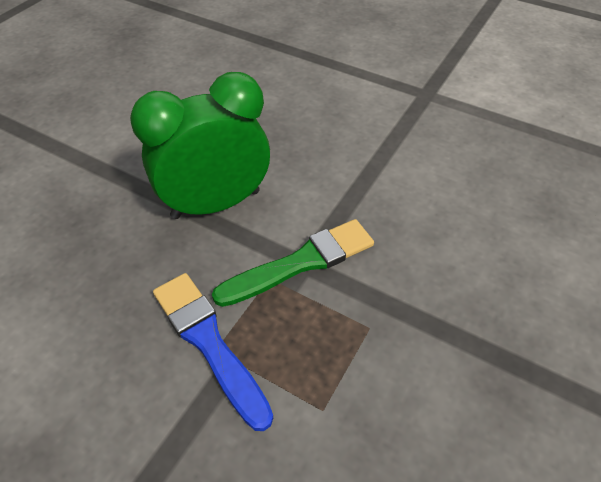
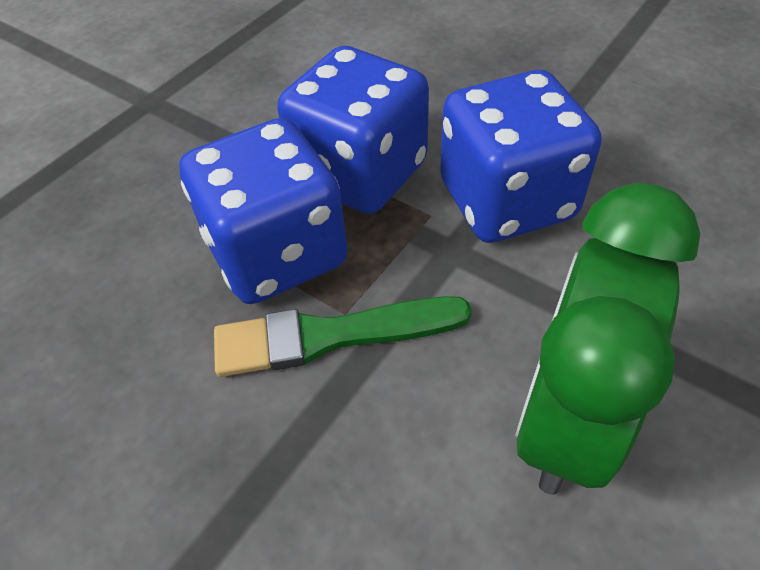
blue brush: 1 -> 0
blue dice: 0 -> 3

